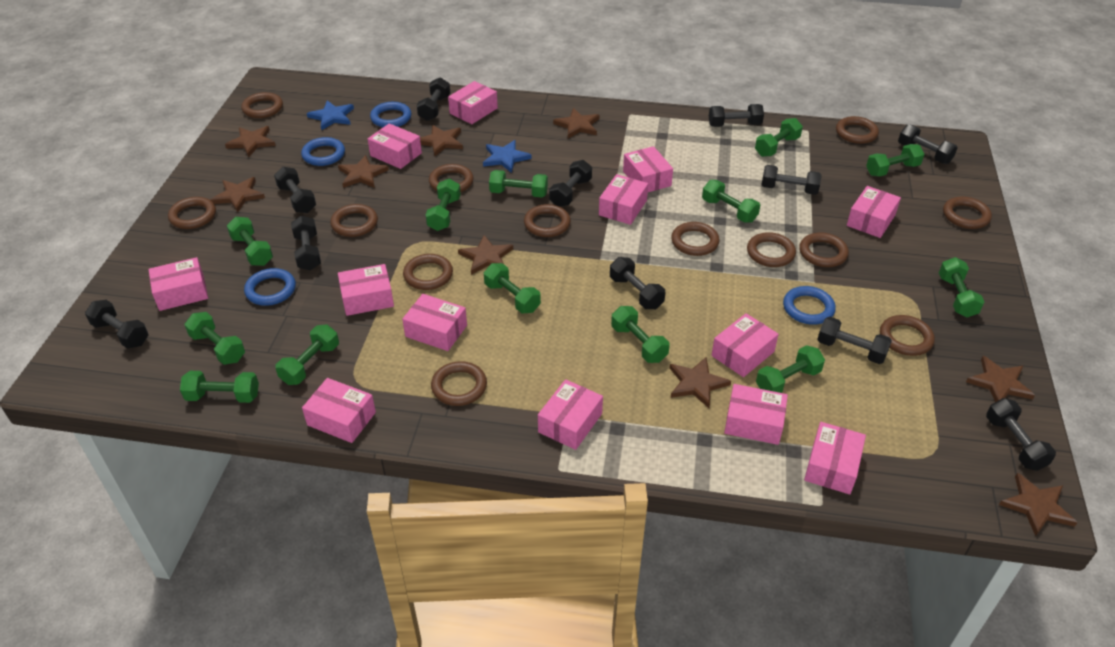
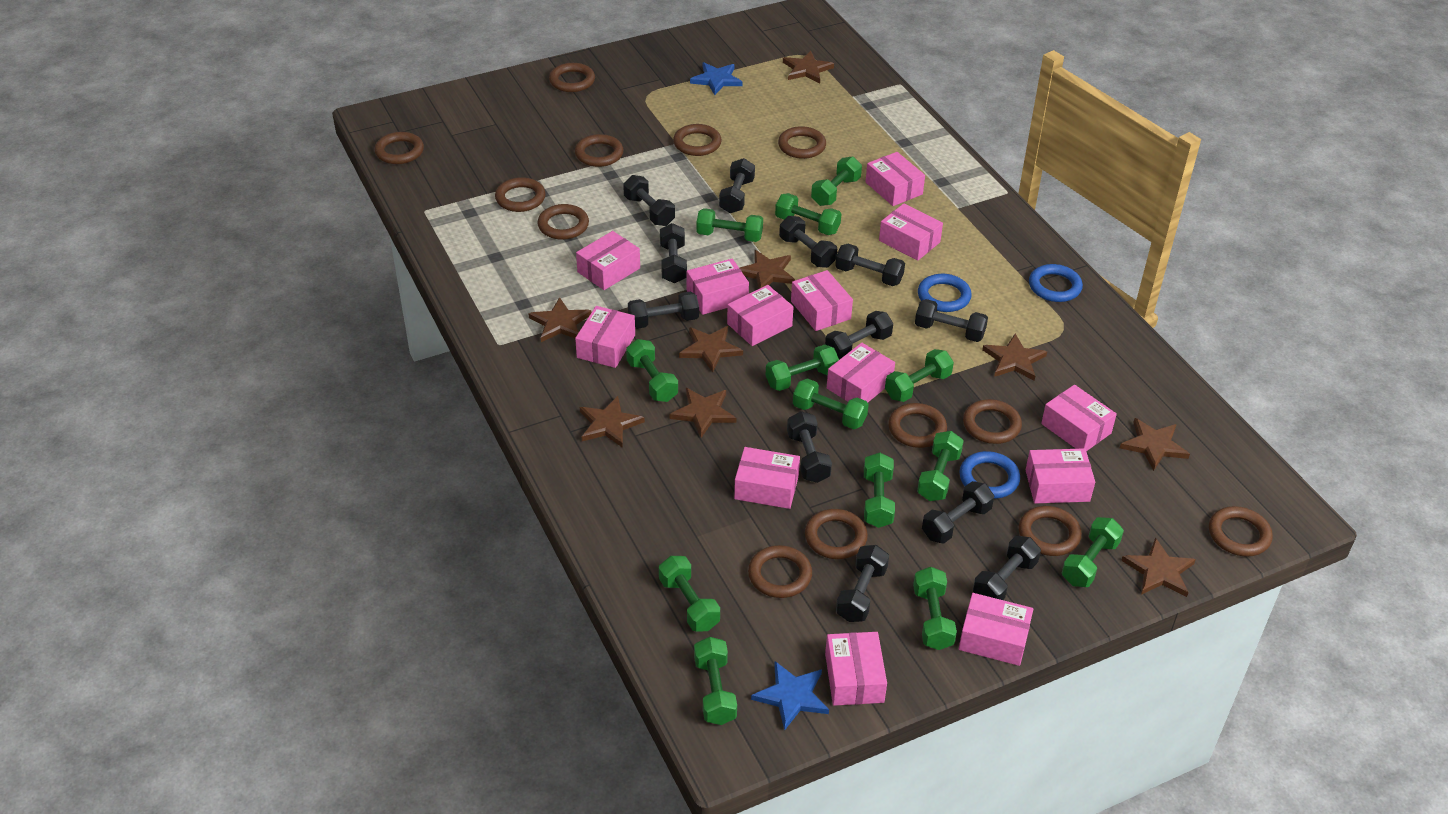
black dumbbell: 11 -> 12
blue ring: 4 -> 3

